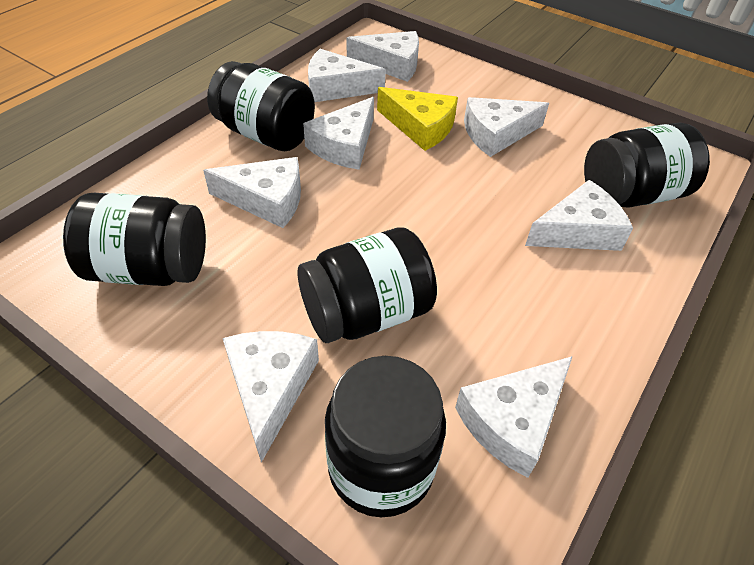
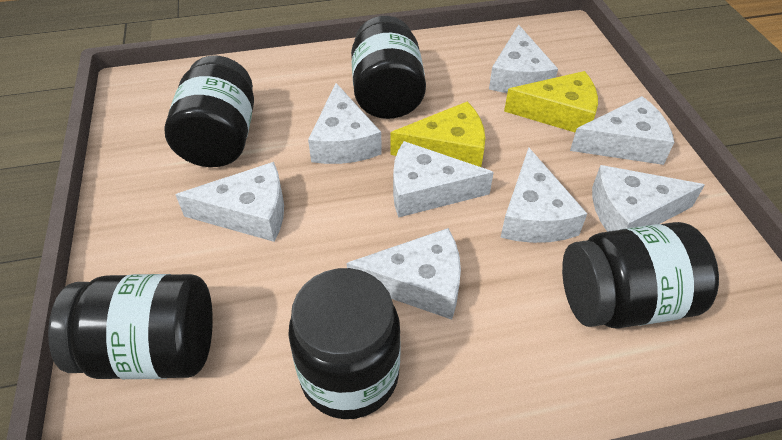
yellow cheese: 1 -> 2

